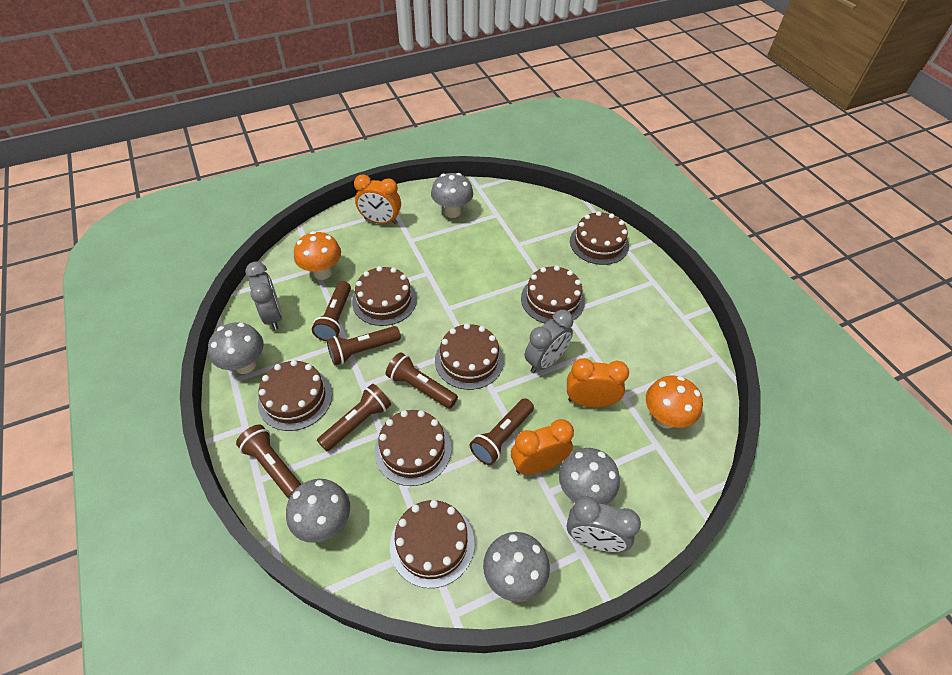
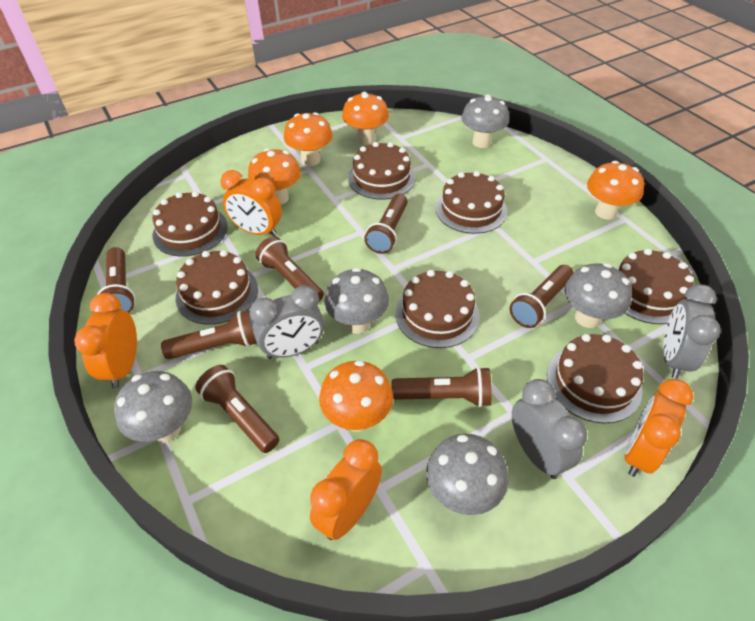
brown flashlight: 6 -> 7
orange clock: 3 -> 4
orange mushroom: 2 -> 5

